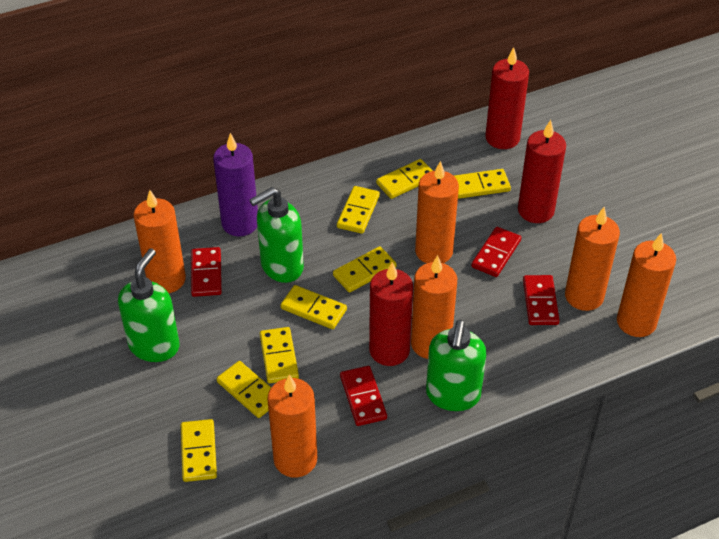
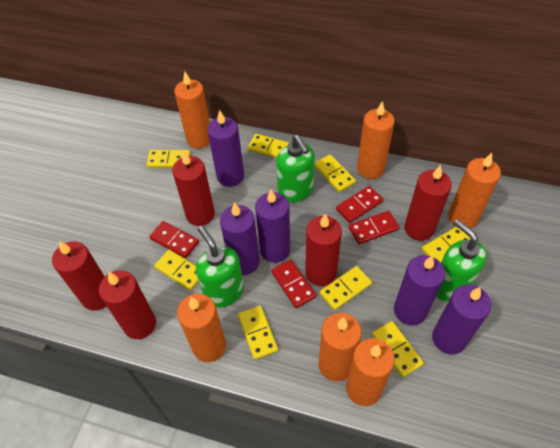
purple candle: 1 -> 5
red candle: 3 -> 5

